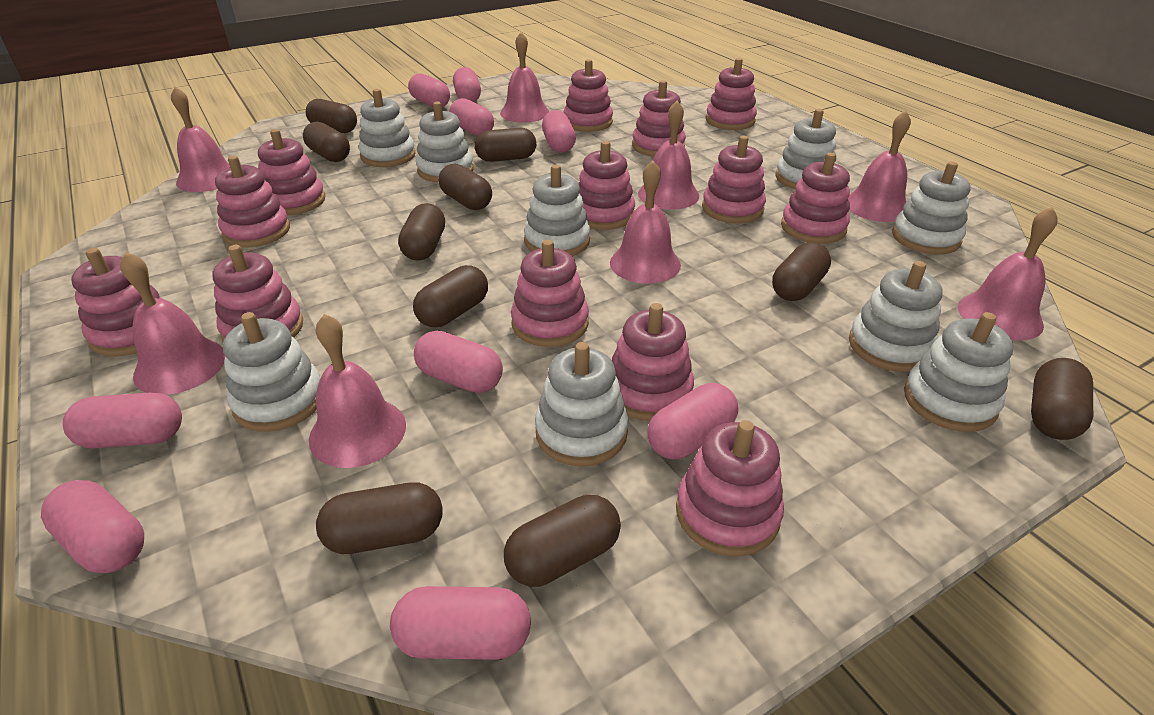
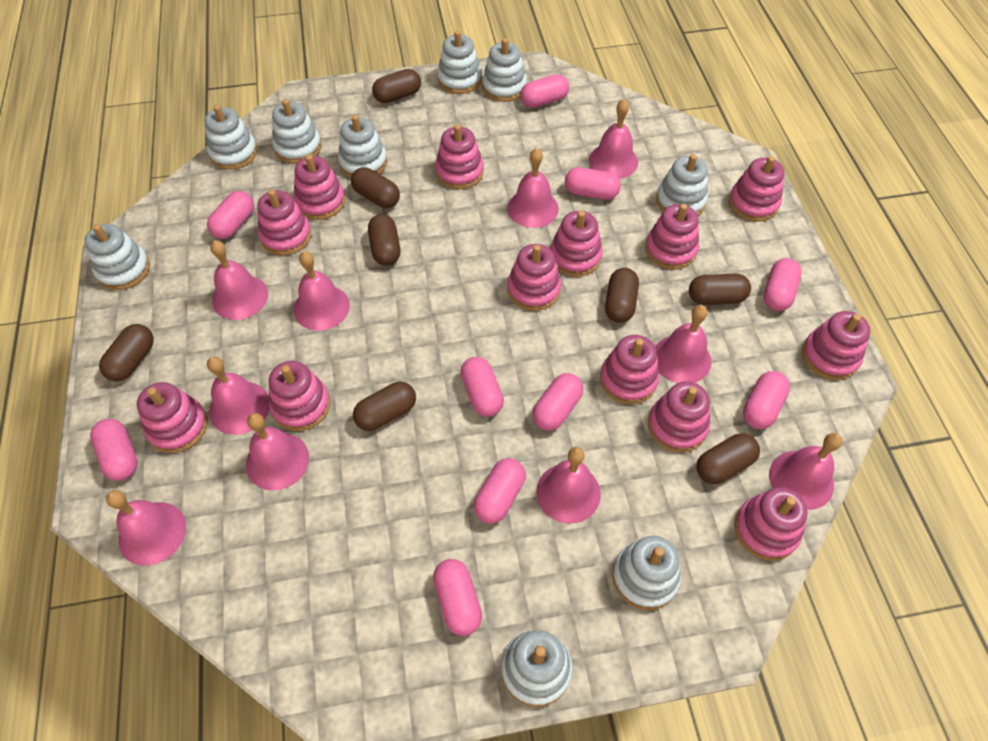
brown capsule: 10 -> 8
pink bell: 8 -> 10
pink capsule: 9 -> 10

